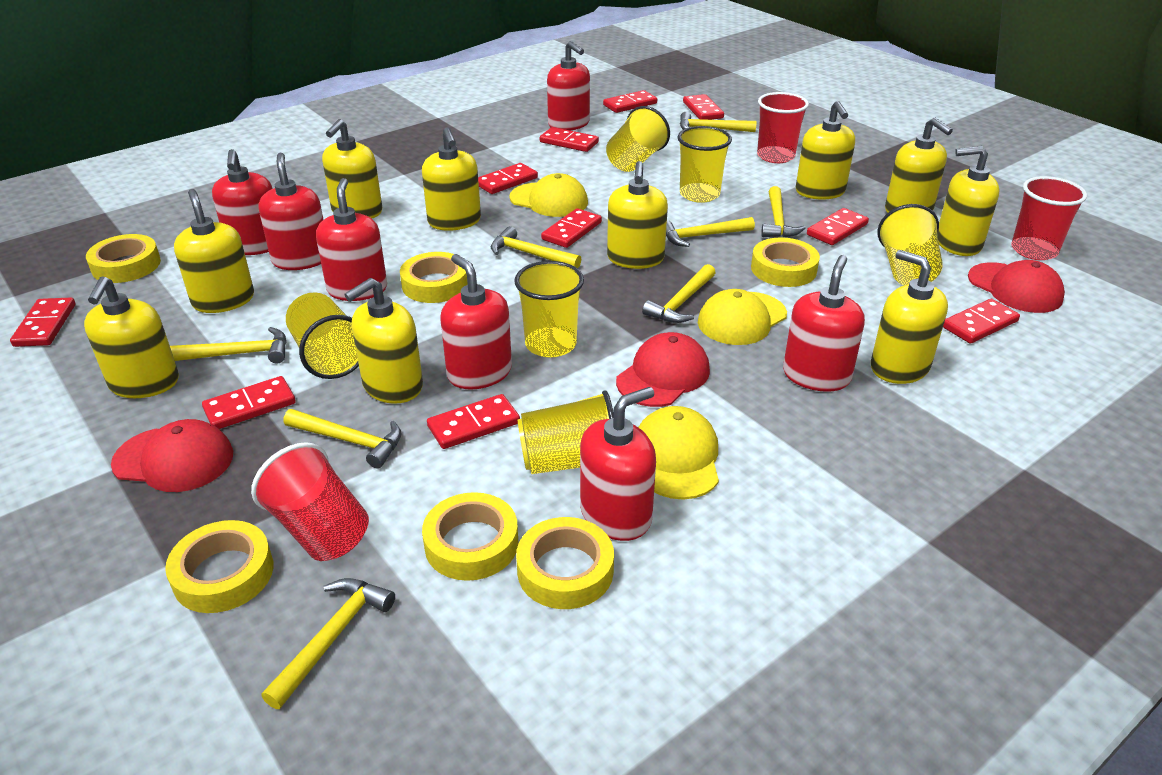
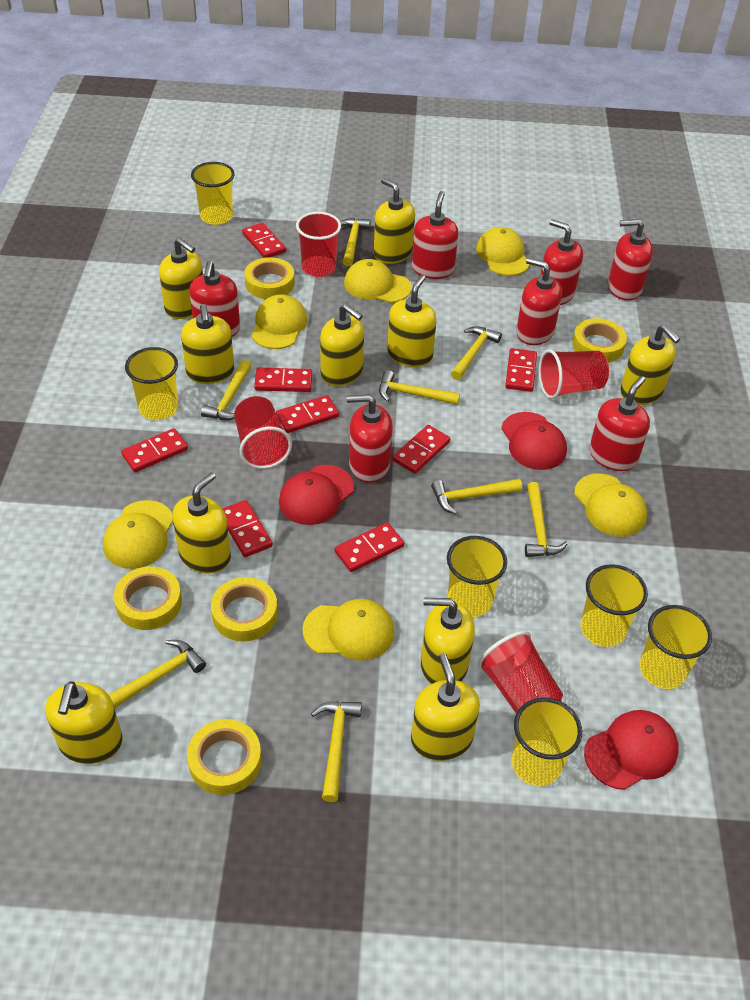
red cup: 3 -> 4
red domino: 10 -> 8
yellow cap: 3 -> 6
yellow tape: 6 -> 5

